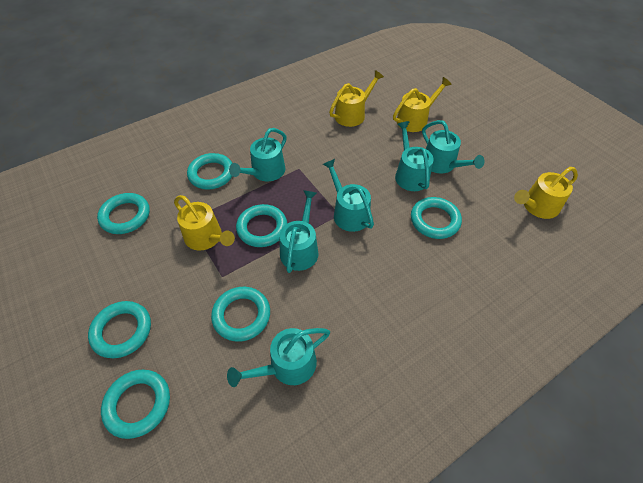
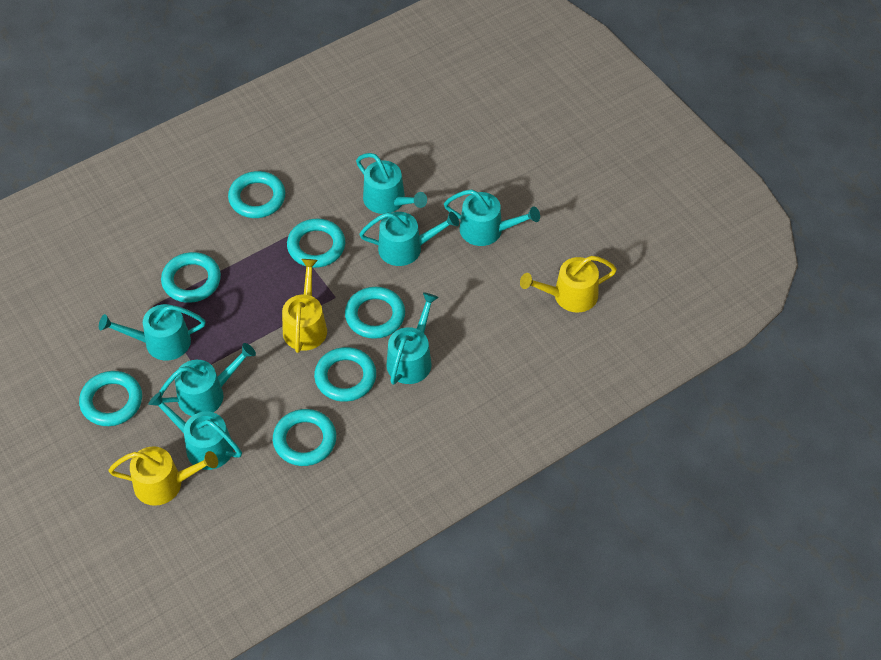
turquoise watering can: 6 -> 7
yellow watering can: 4 -> 3

